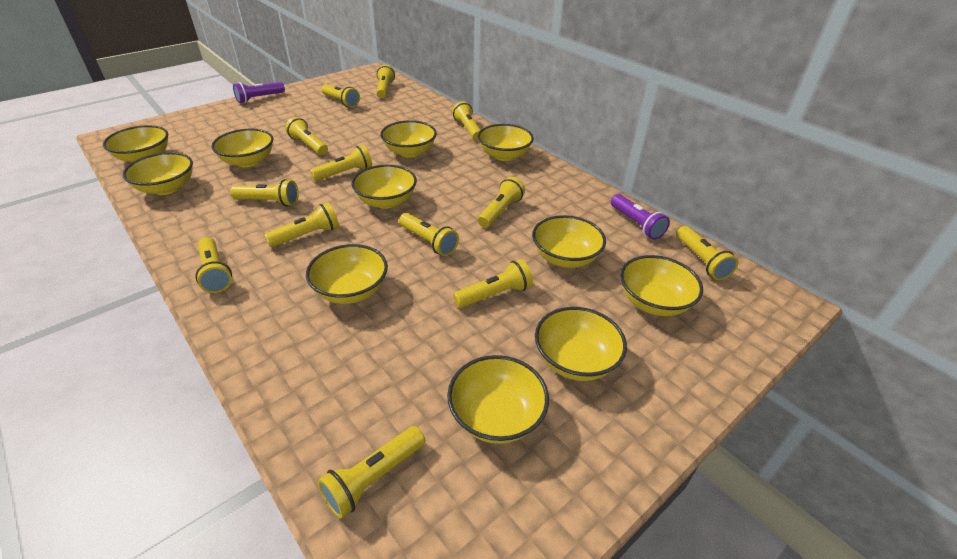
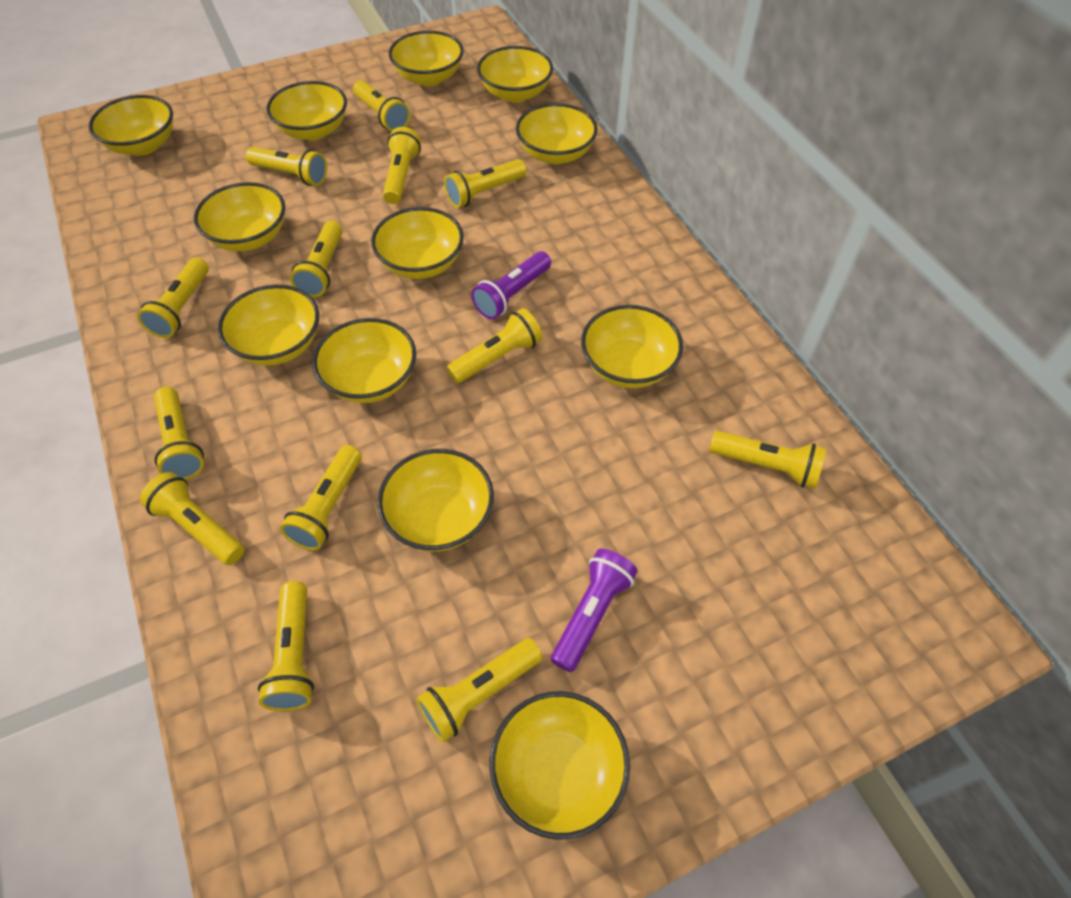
yellow bowl: 11 -> 12

